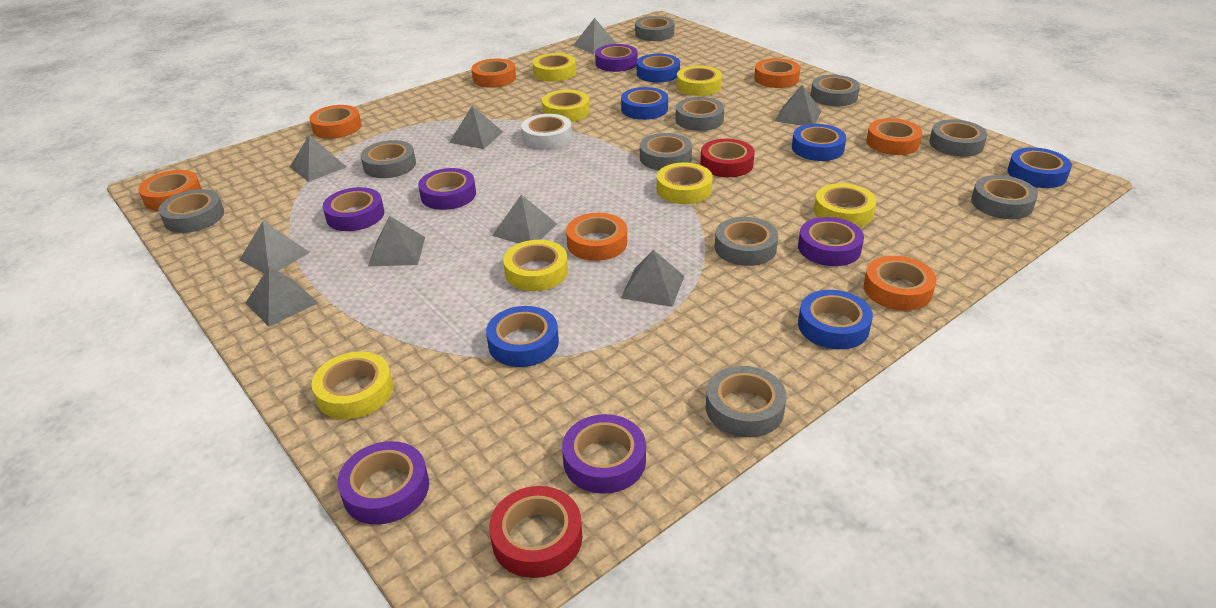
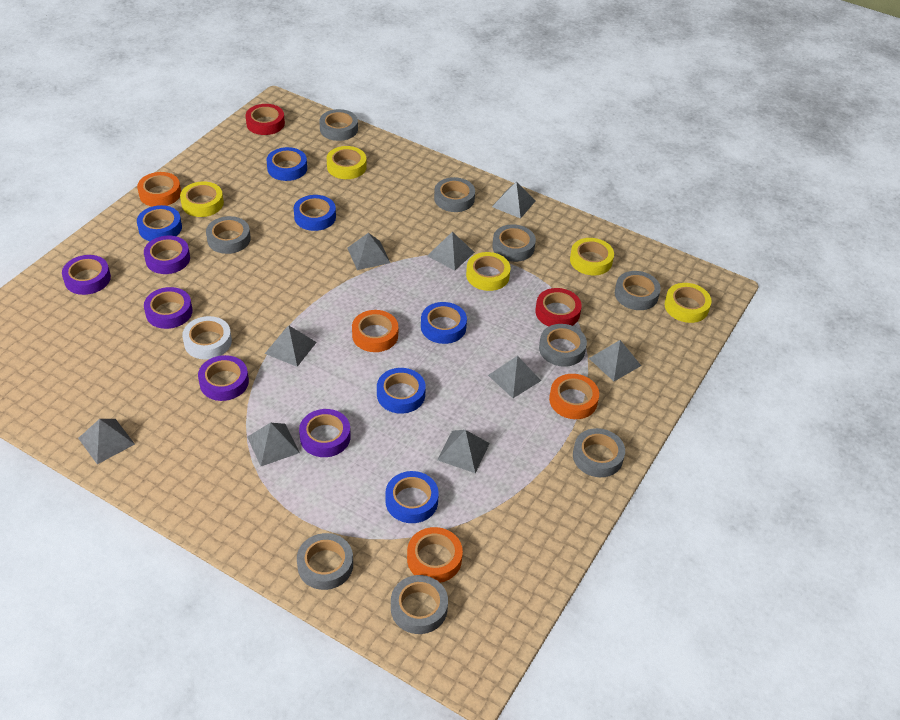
grey tape: 10 -> 9
orange tape: 7 -> 4
purple tape: 6 -> 5
yellow tape: 7 -> 5

